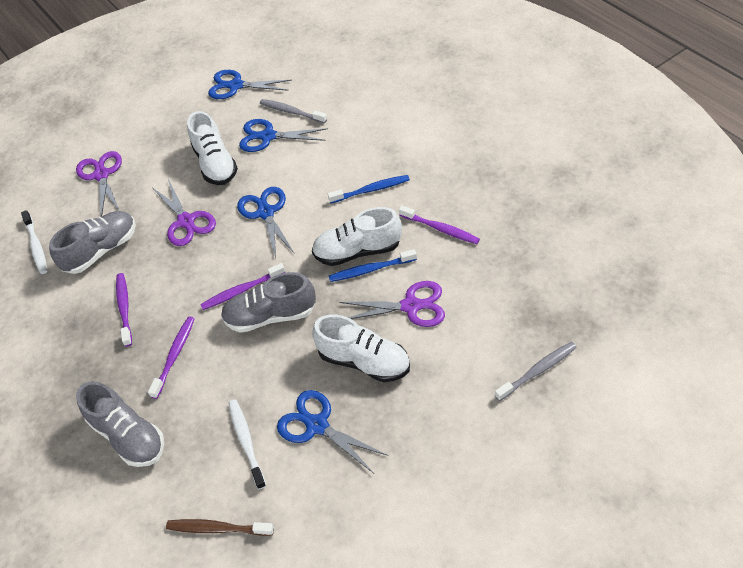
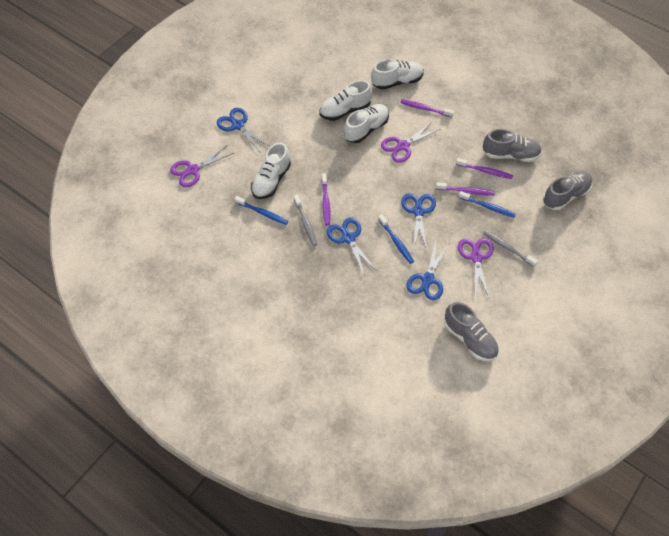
blue toothbrush: 2 -> 3
brown toothbrush: 1 -> 0
white shoe: 3 -> 4
white toothbrush: 2 -> 0

